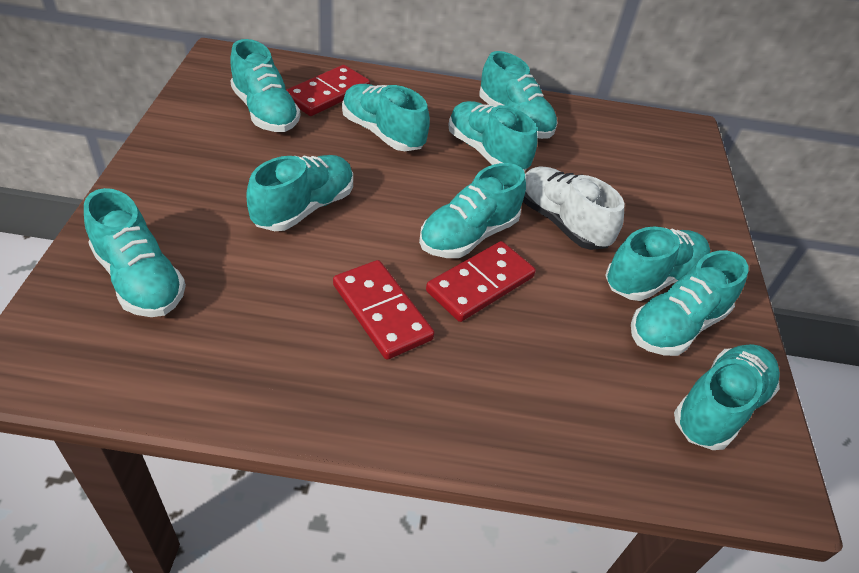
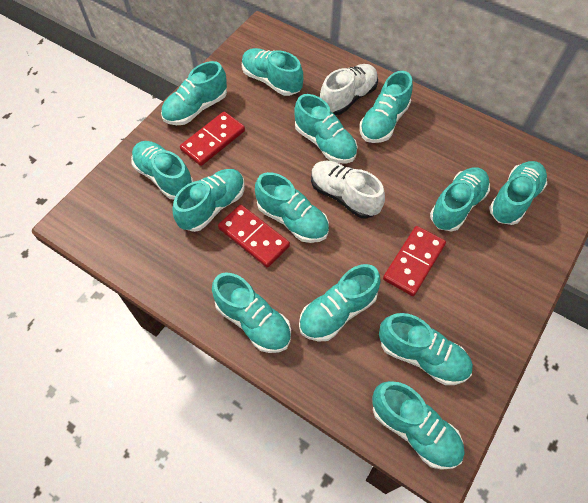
turquoise shoe: 10 -> 13
white shoe: 1 -> 2

